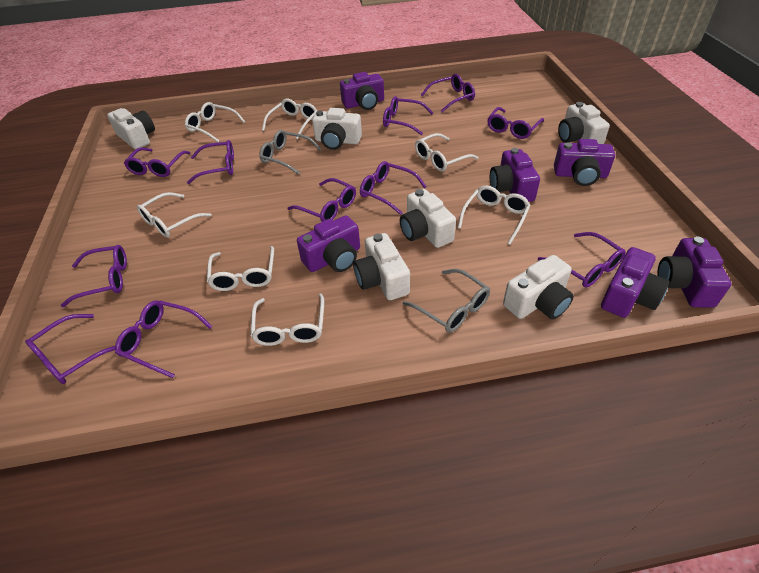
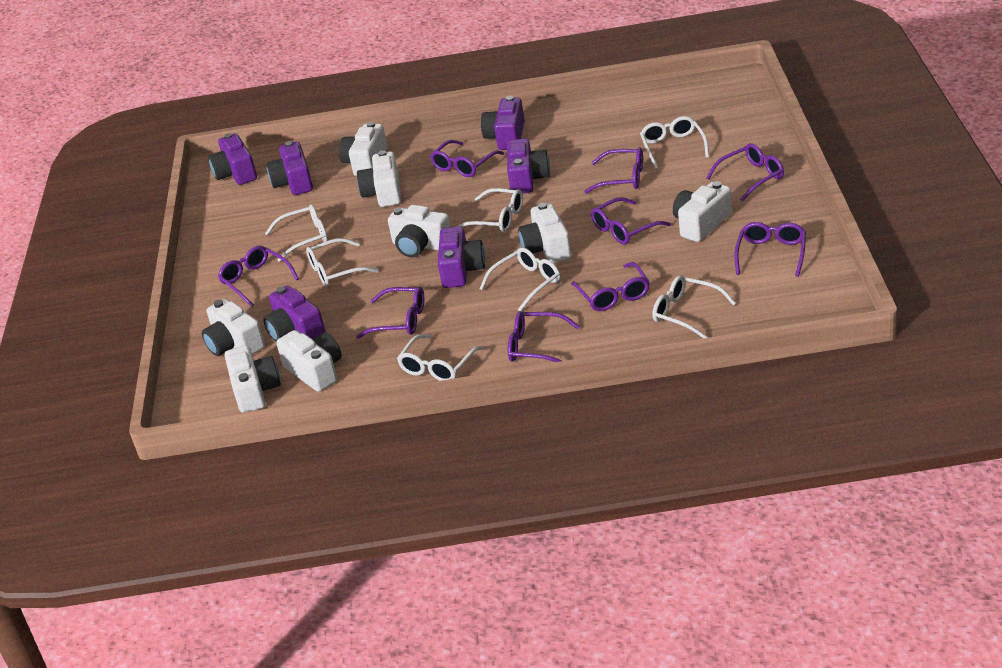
grey glasses: 2 -> 0
purple glasses: 11 -> 9
white camera: 6 -> 8

